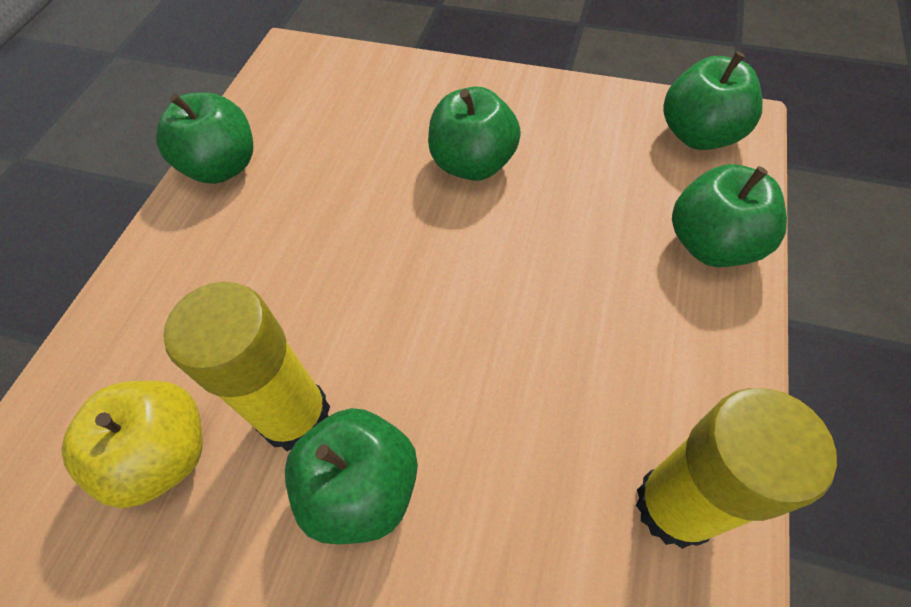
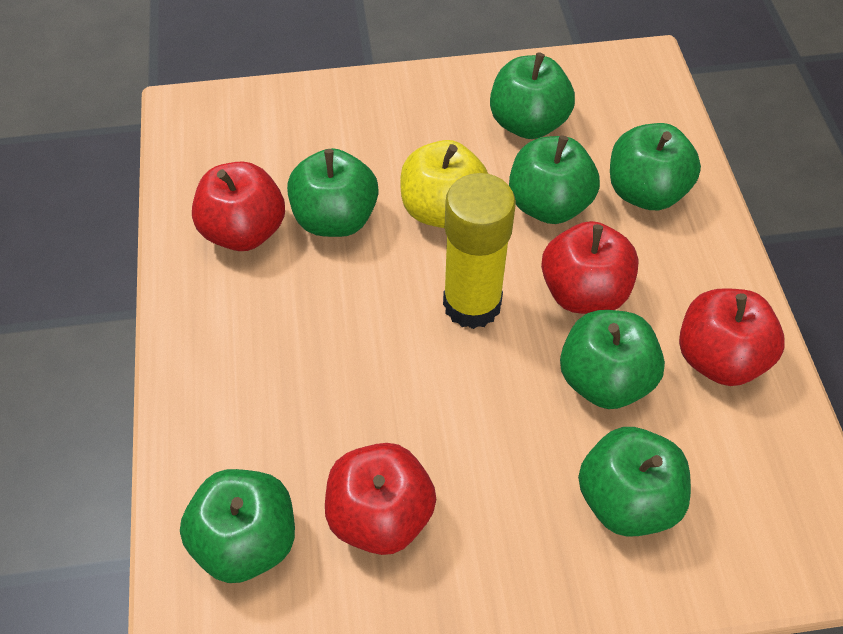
green apple: 5 -> 7
red apple: 0 -> 4
yellow glue stick: 2 -> 1

